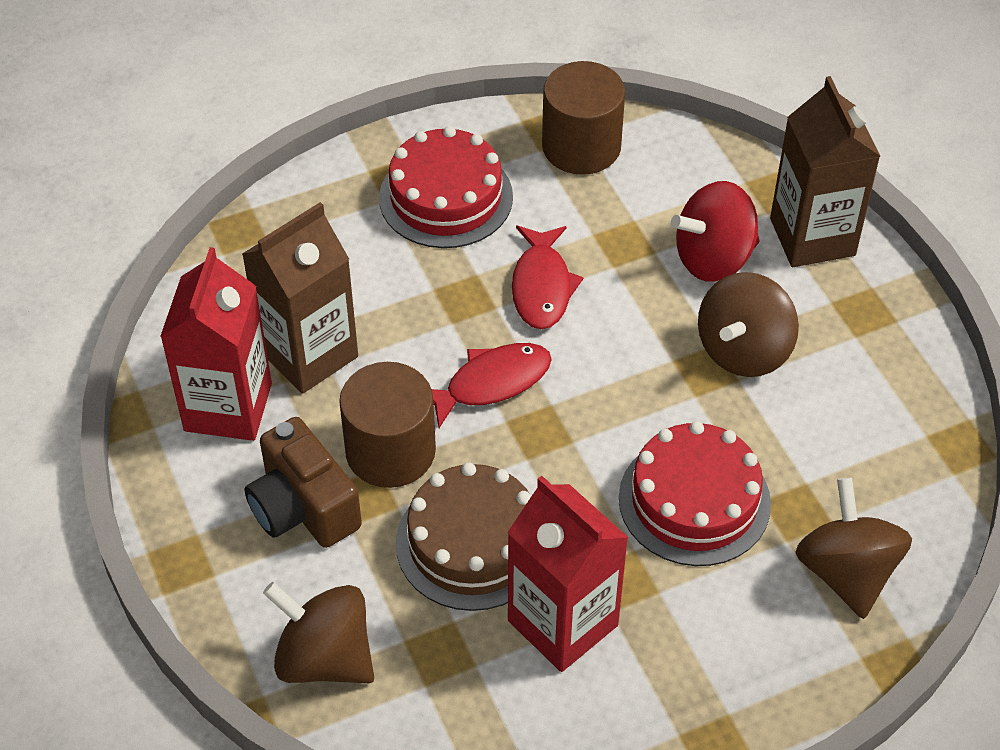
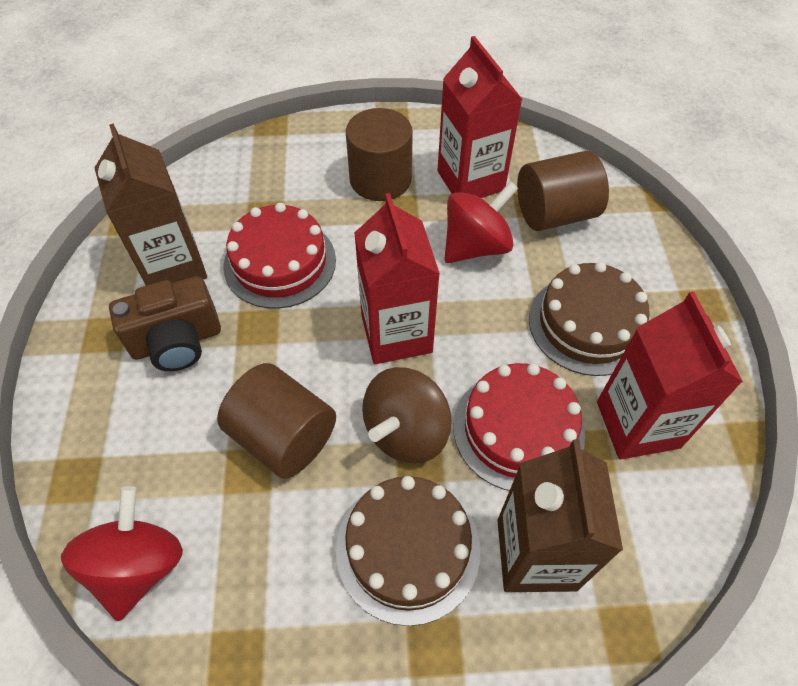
brown cake: 1 -> 2
brown cylinder: 2 -> 3
brown spinning top: 3 -> 1
red carton: 2 -> 3
red fish: 2 -> 0
red spinning top: 1 -> 2

